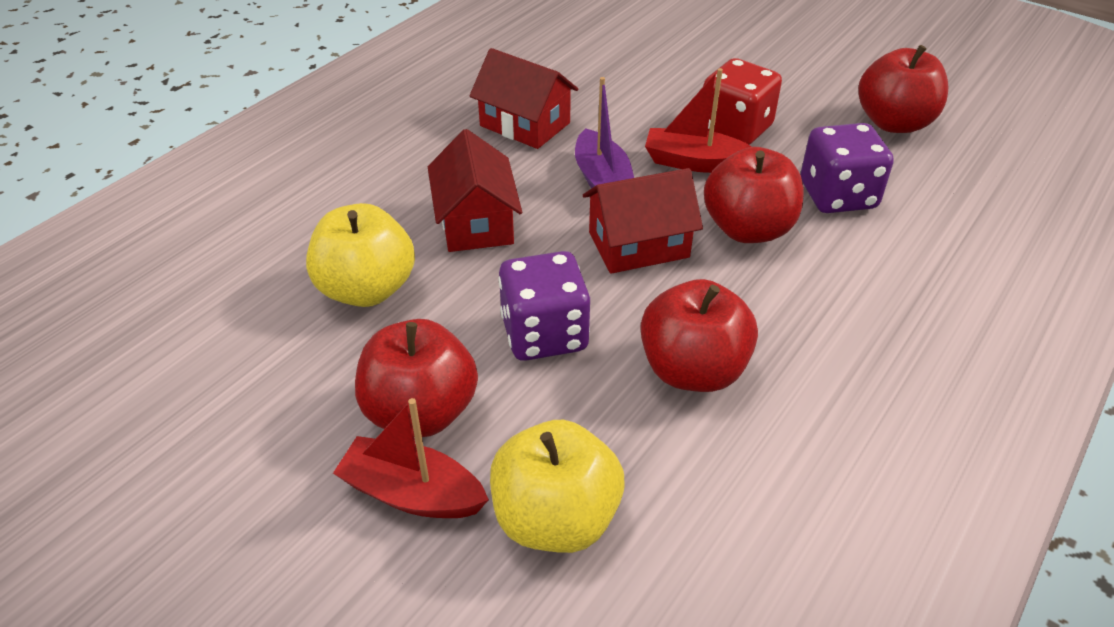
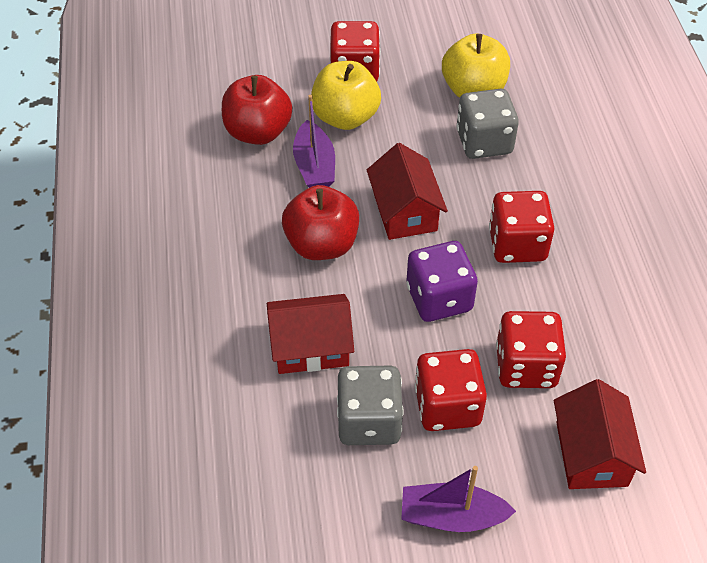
grey dice: 0 -> 2
purple boat: 1 -> 2
purple dice: 2 -> 1
red apple: 4 -> 2
red boat: 2 -> 0
red dice: 1 -> 4

